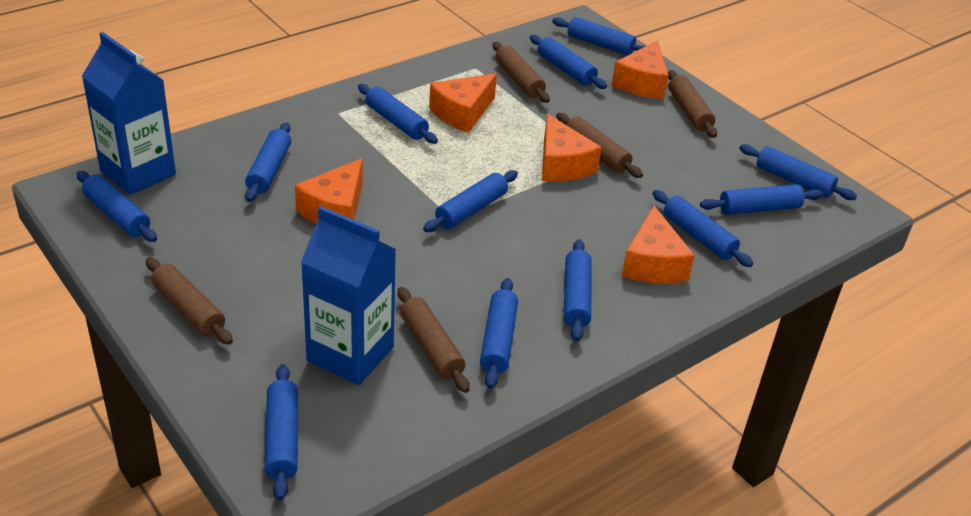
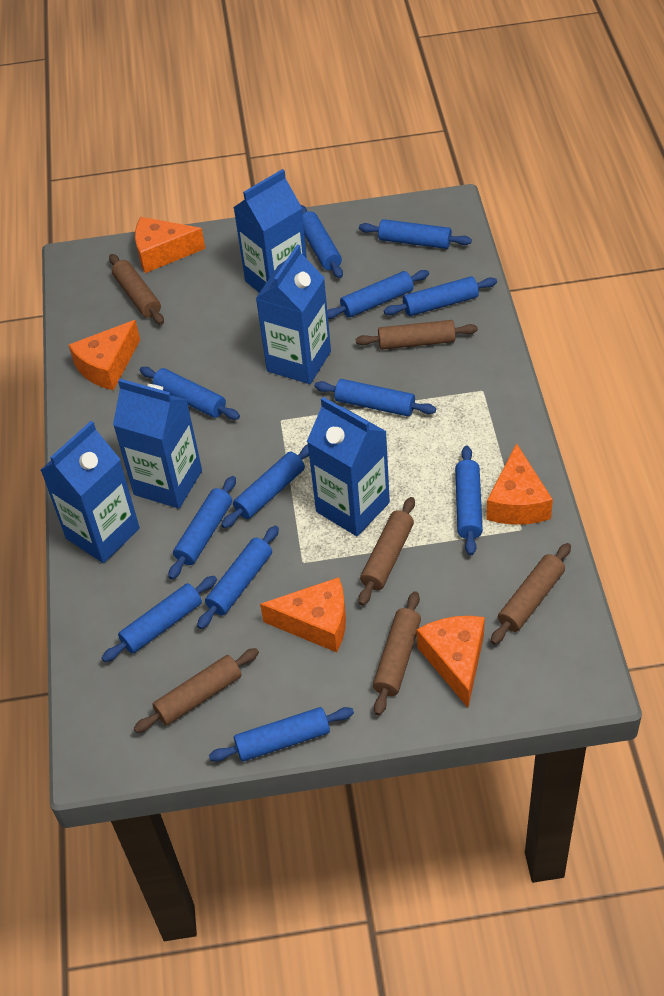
blue carton: 2 -> 5
brown rolling pin: 5 -> 6

